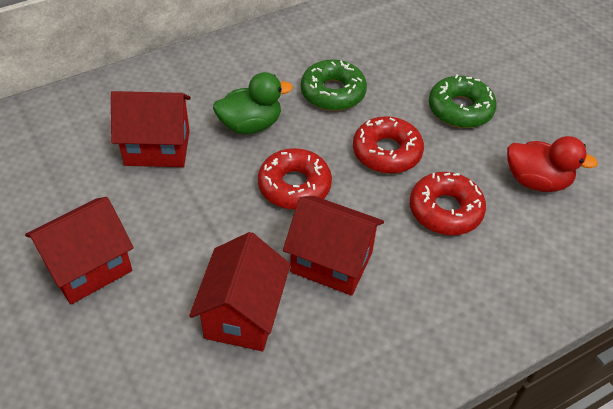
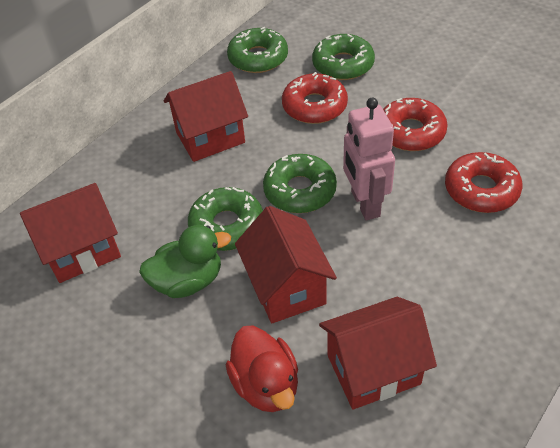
green donut: 2 -> 4
pink robot: 0 -> 1

